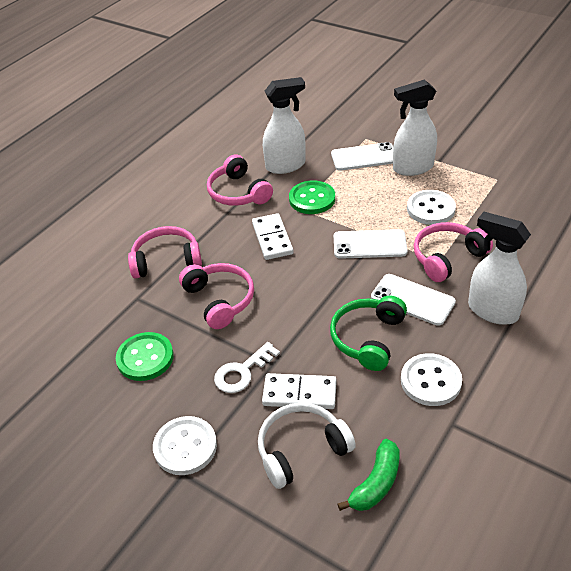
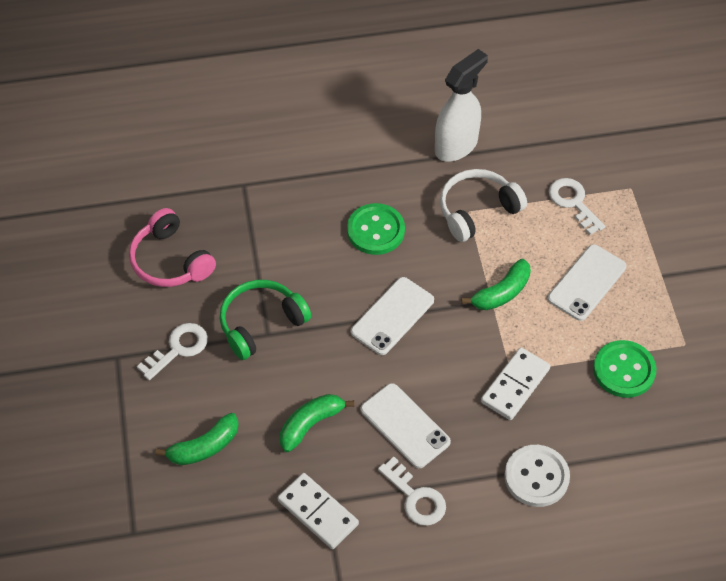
green banana: 1 -> 3
pink headphones: 4 -> 1
white button: 3 -> 1
white key: 1 -> 3
white spray bottle: 3 -> 1

